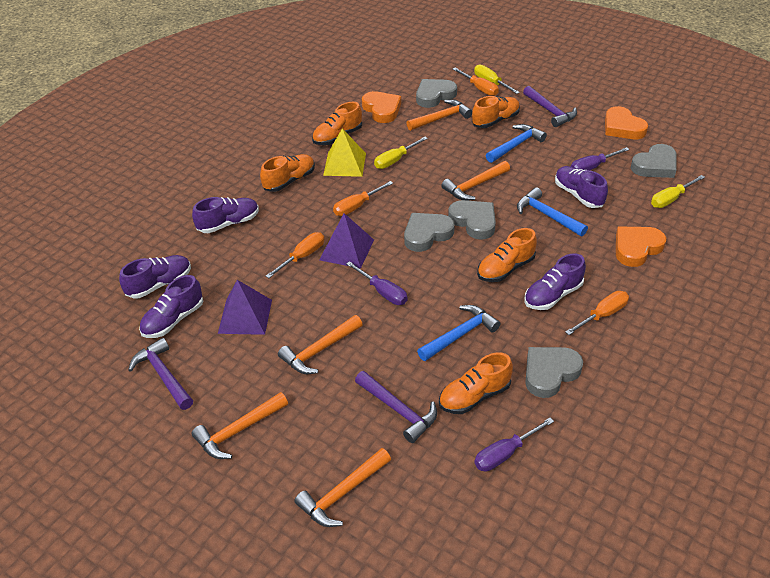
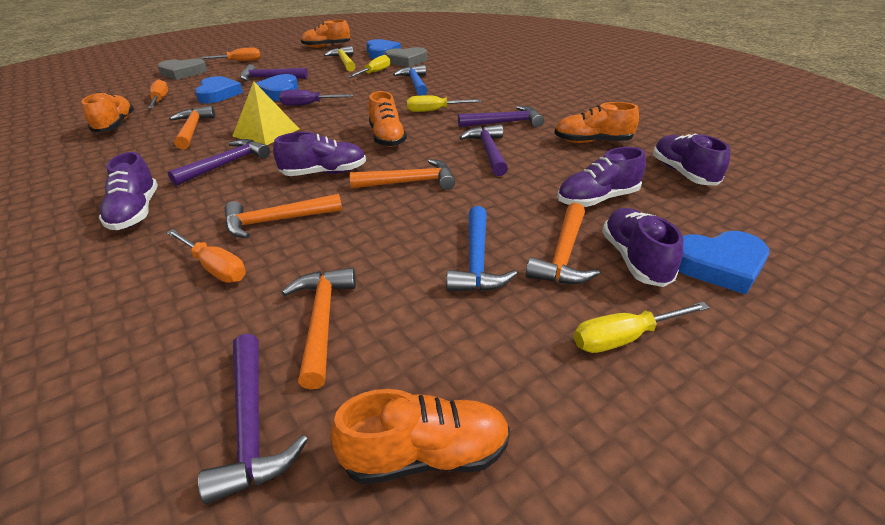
blue hammer: 3 -> 2
blue heart: 0 -> 4
grey heart: 5 -> 2
orange heart: 3 -> 0
orange screwdriver: 4 -> 3
purple hammer: 3 -> 5
purple pyramid: 2 -> 0
purple screwdriver: 3 -> 1
yellow hammer: 0 -> 1

